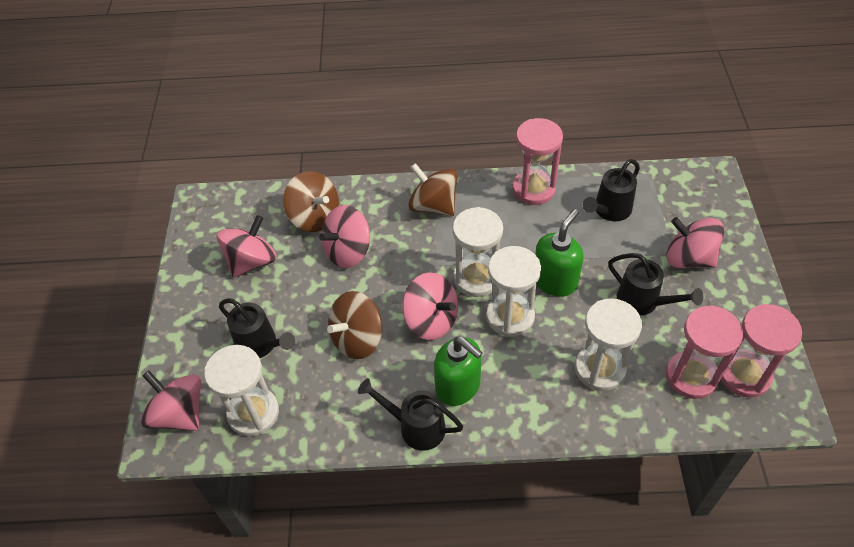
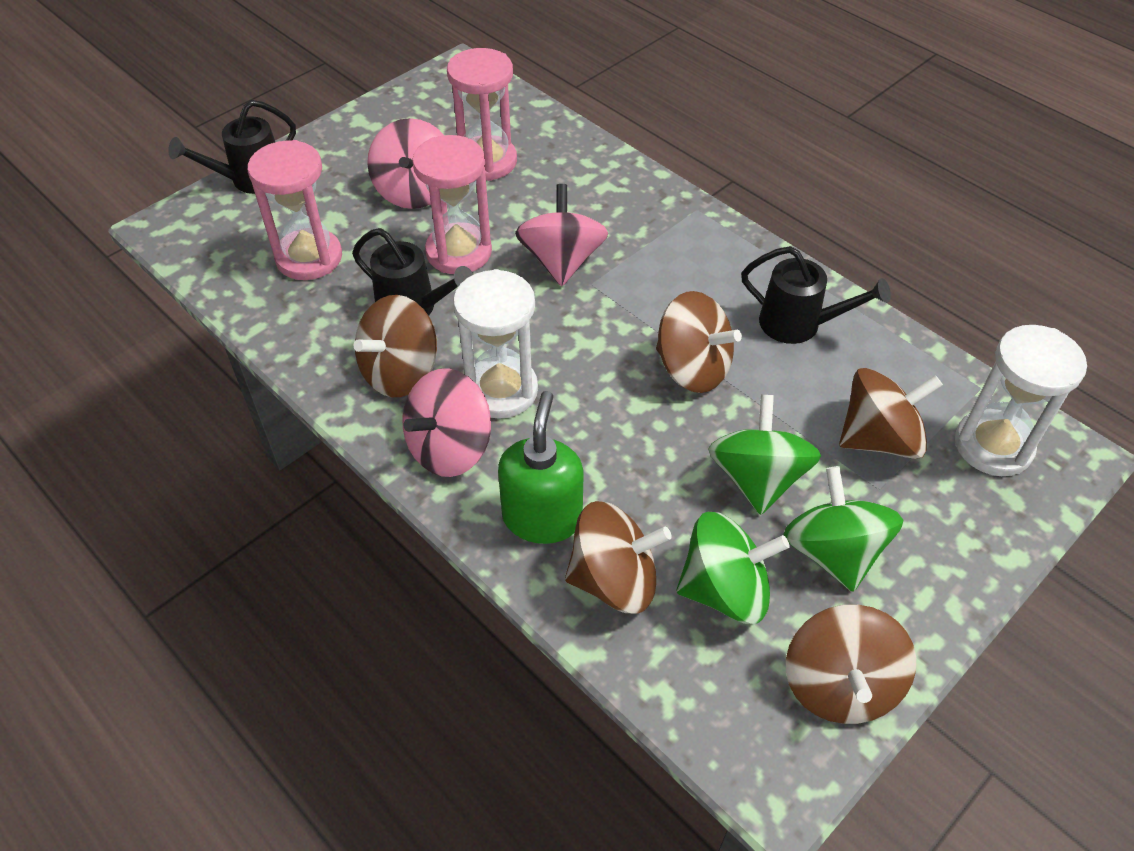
black watering can: 4 -> 3
brown spinning top: 3 -> 5
green soap dispenser: 2 -> 1
green spinning top: 0 -> 3
pink spinning top: 5 -> 3
white hourglass: 4 -> 2

